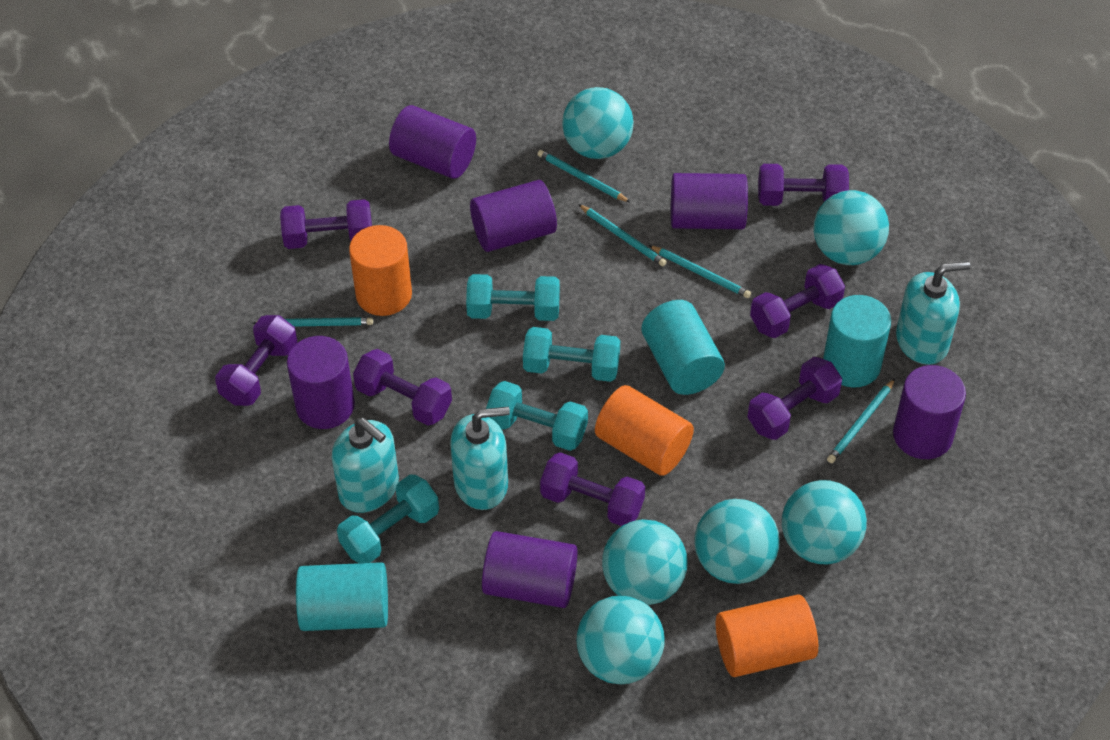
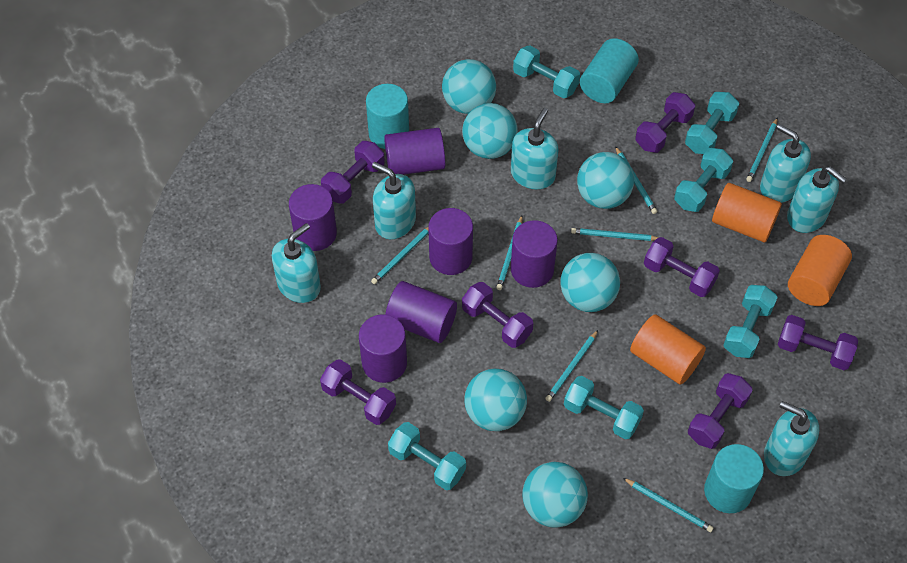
turquoise dumbbell: 4 -> 6
turquoise pencil: 5 -> 7
turquoise soap dispenser: 3 -> 6

